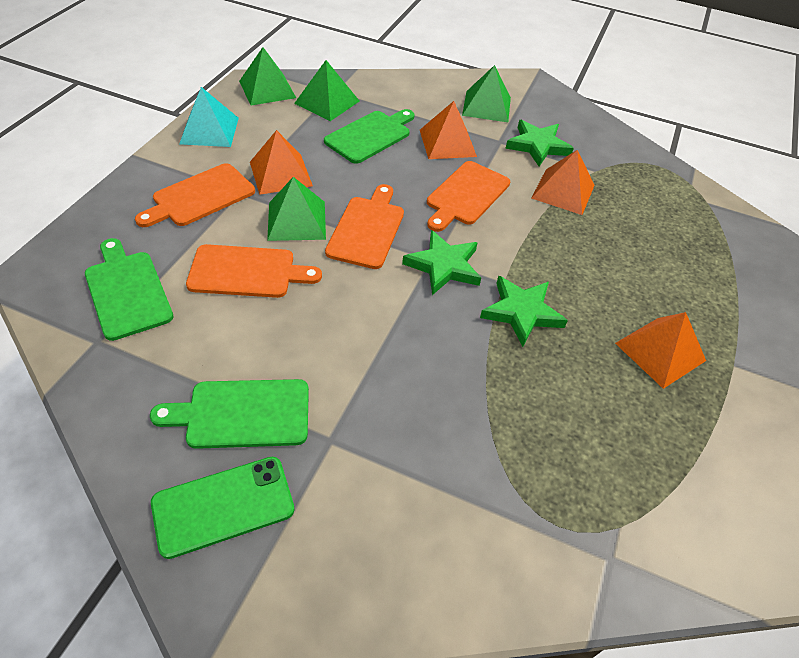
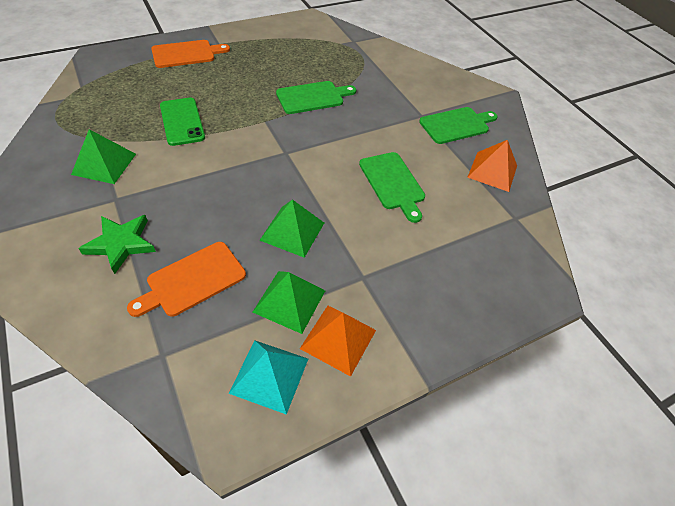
green pyramid: 4 -> 3
green star: 3 -> 1
orange cutting board: 4 -> 2
orange pyramid: 4 -> 2

